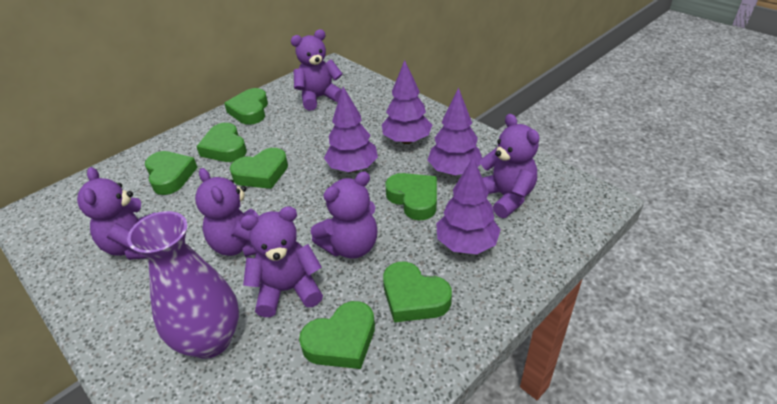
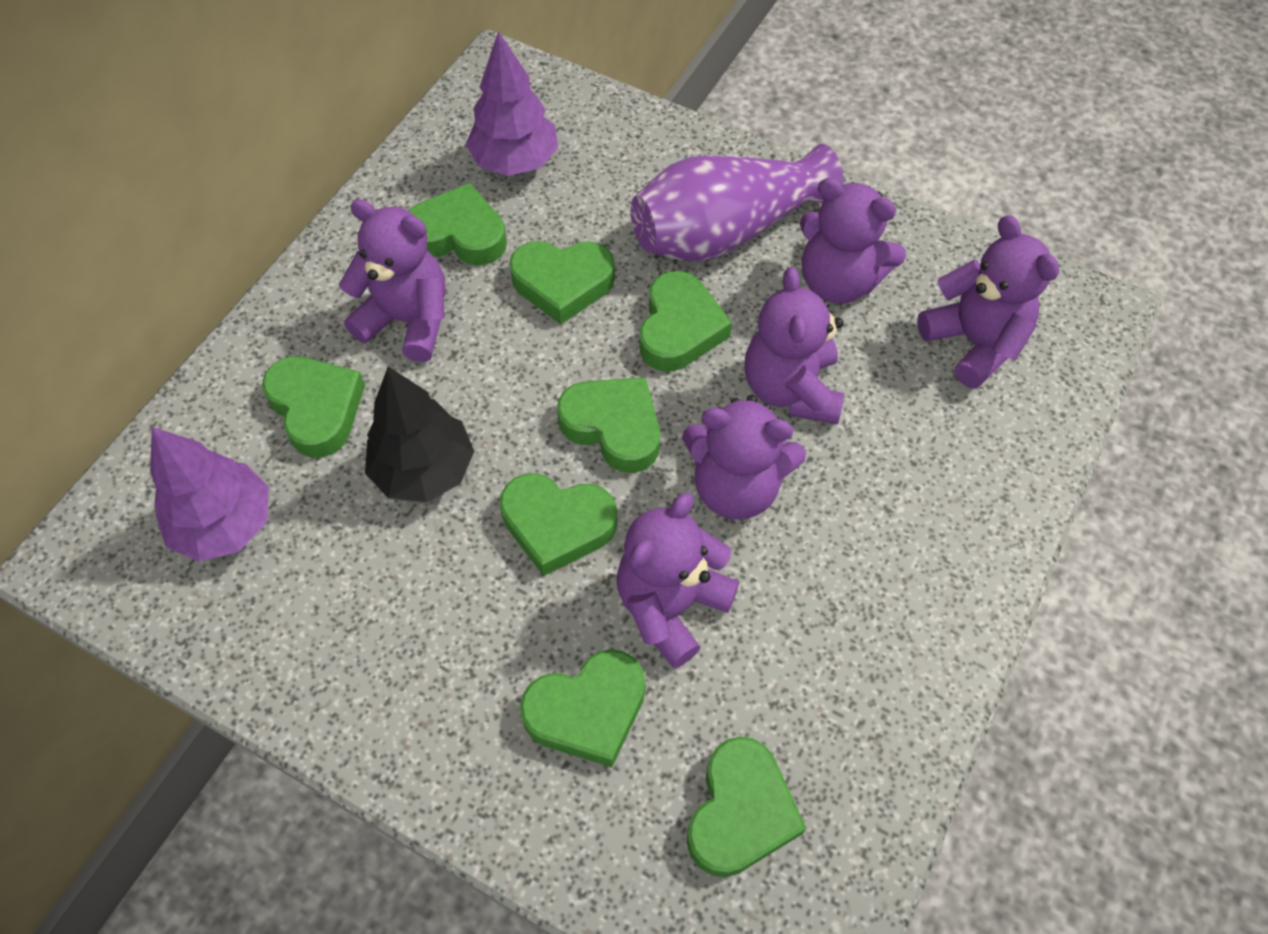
black tree: 0 -> 1
green heart: 7 -> 8
purple tree: 4 -> 2

